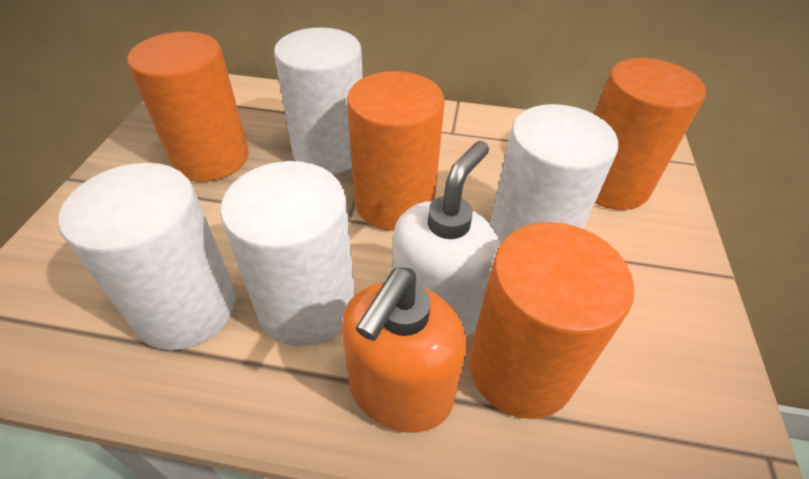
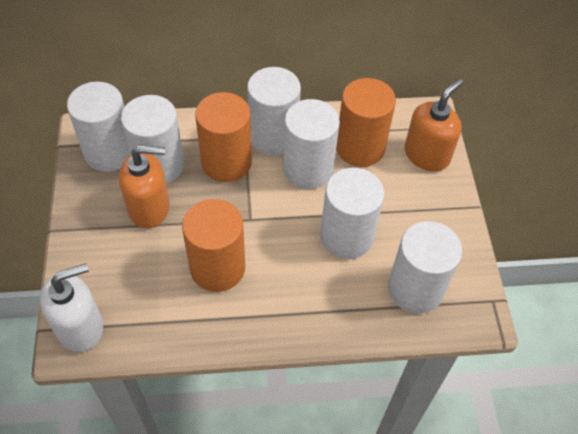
orange cylinder: 4 -> 3
orange soap dispenser: 1 -> 2
white cylinder: 4 -> 6

